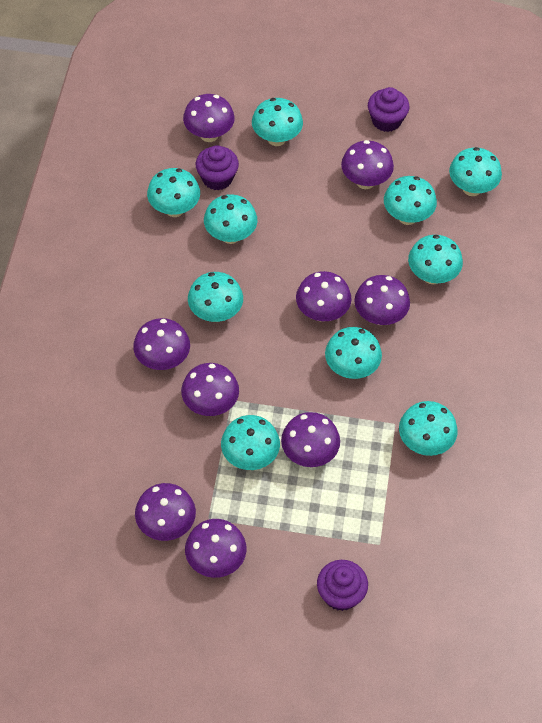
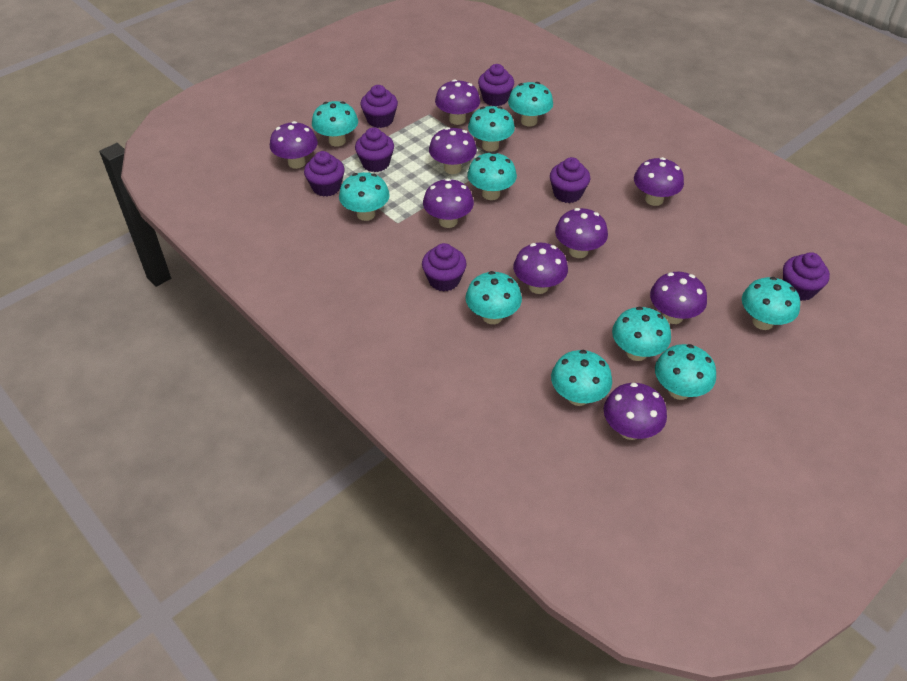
purple cupcake: 3 -> 7

